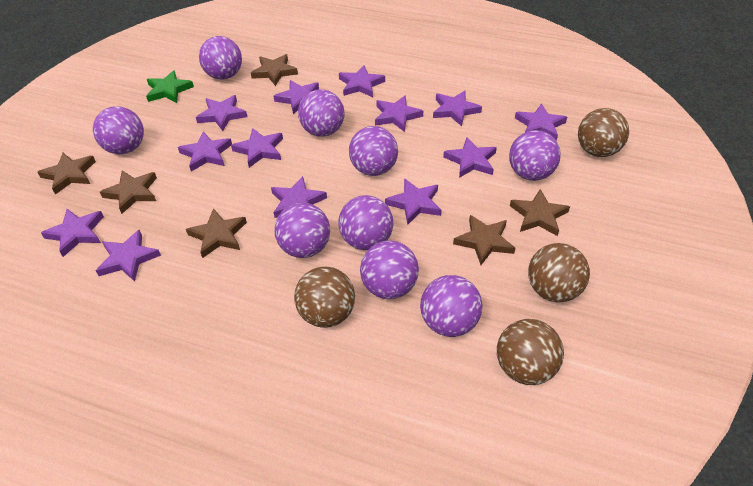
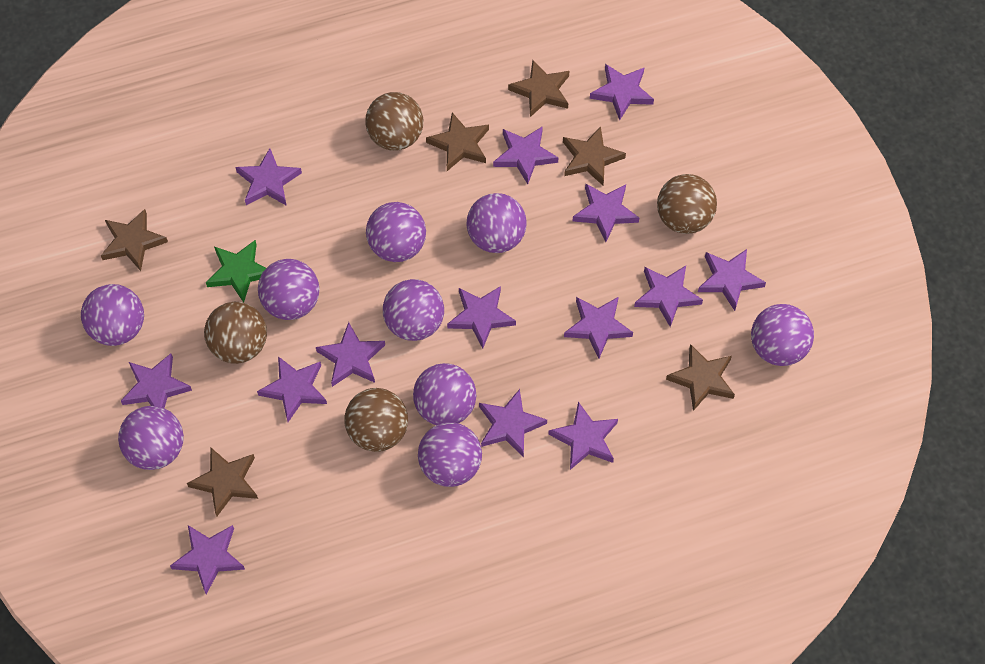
purple star: 13 -> 14

